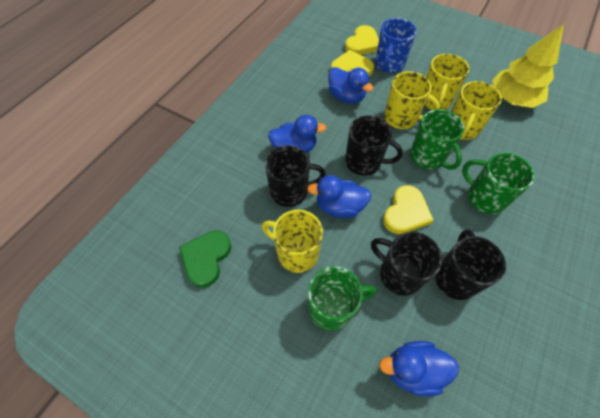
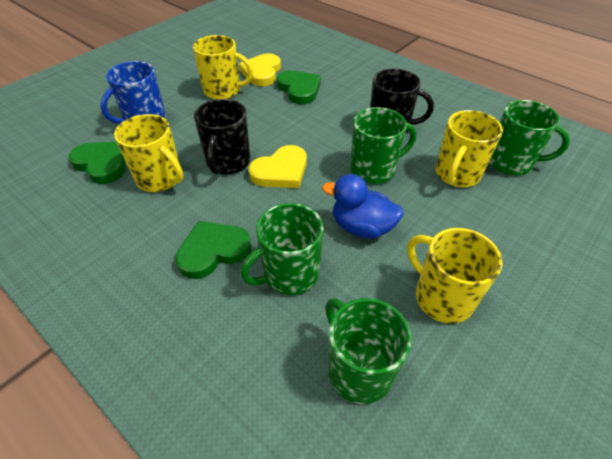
black mug: 4 -> 2
blue duck: 4 -> 1
green heart: 1 -> 3
green mug: 3 -> 4
yellow heart: 3 -> 2
yellow tree: 1 -> 0

